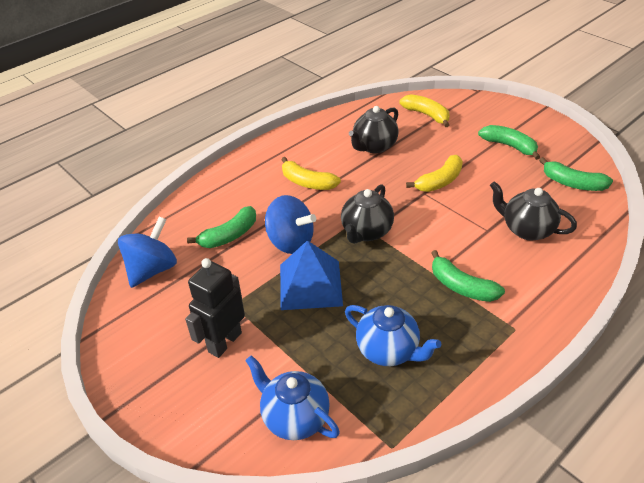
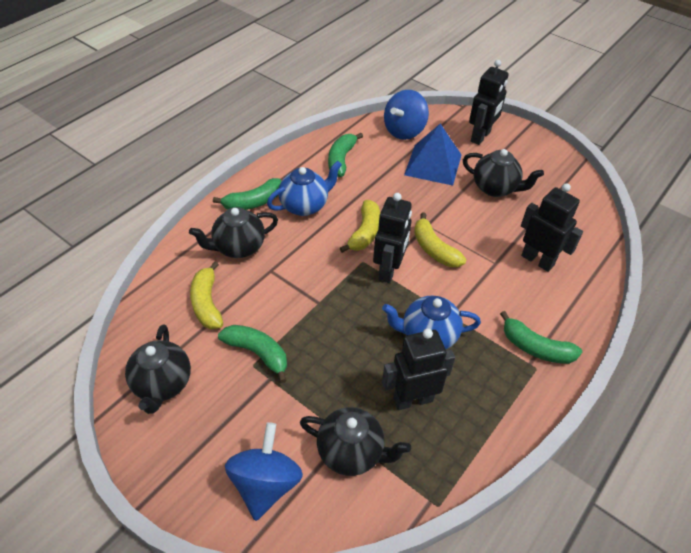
black robot: 1 -> 4
black teapot: 3 -> 4

